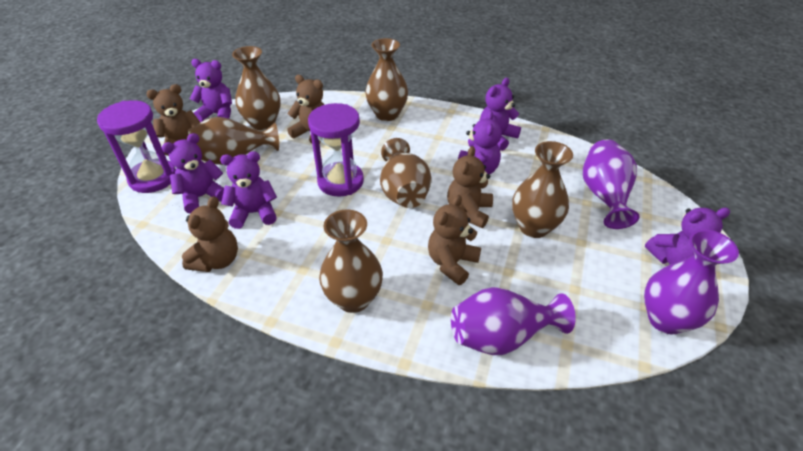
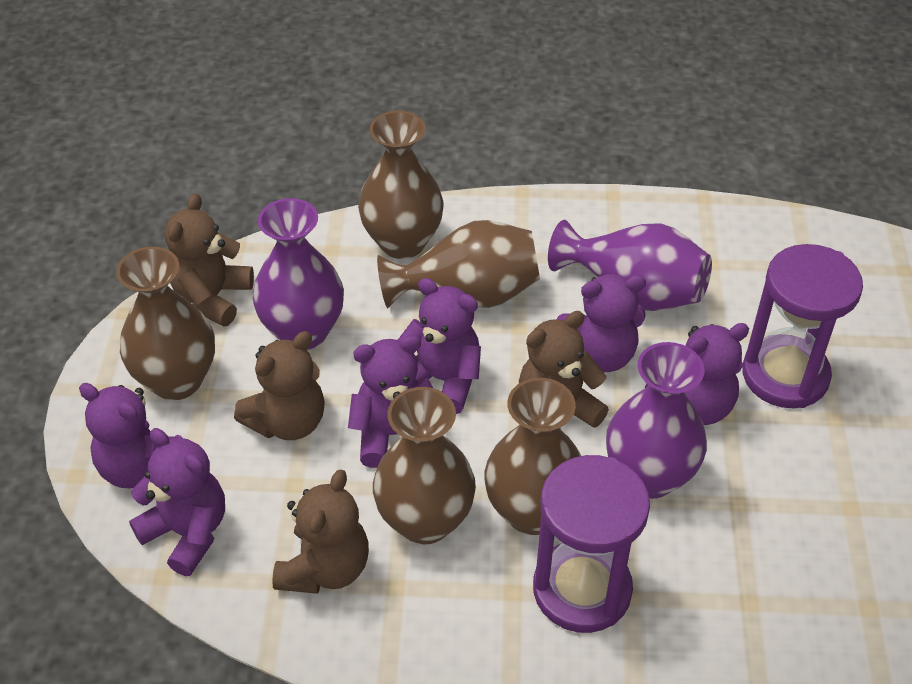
brown teddy bear: 5 -> 4
brown vase: 6 -> 5

